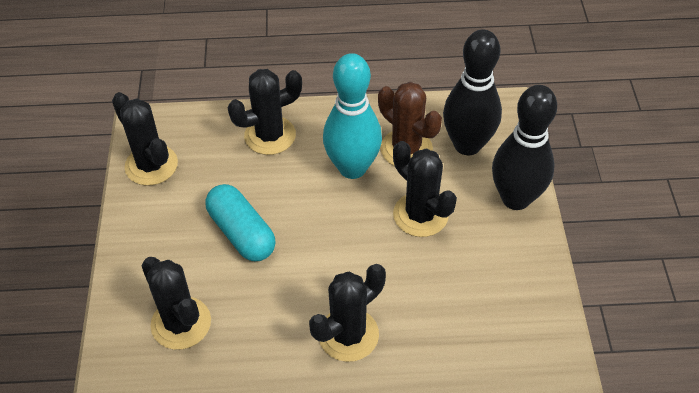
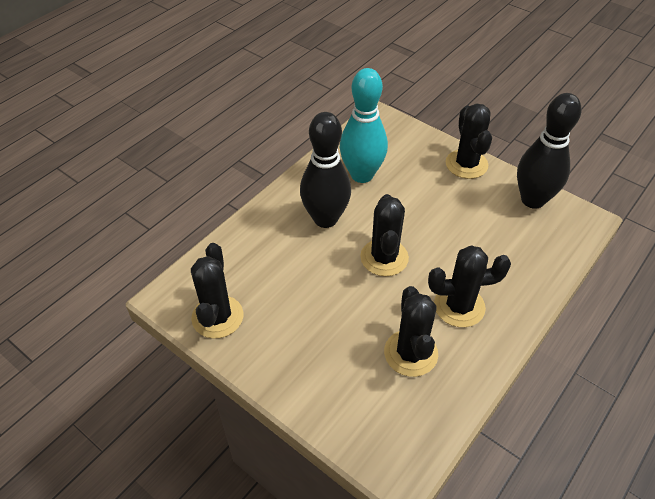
brown cactus: 1 -> 0
turquoise capsule: 1 -> 0

